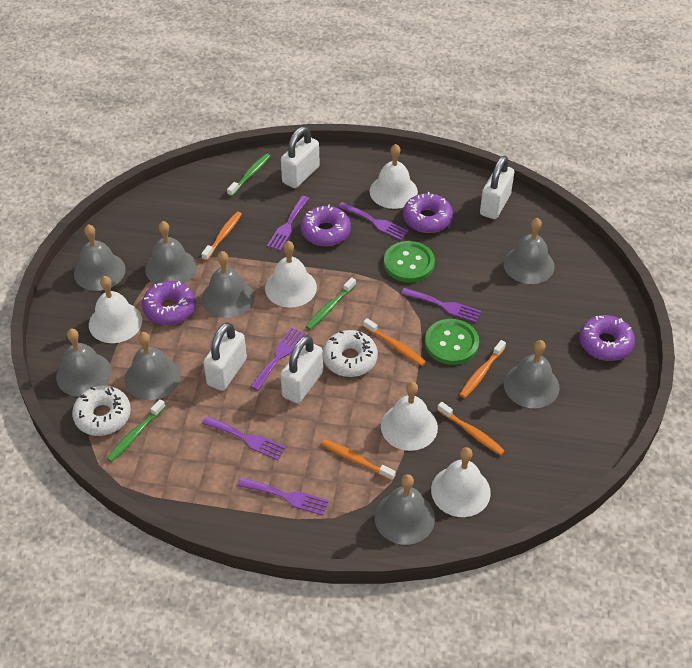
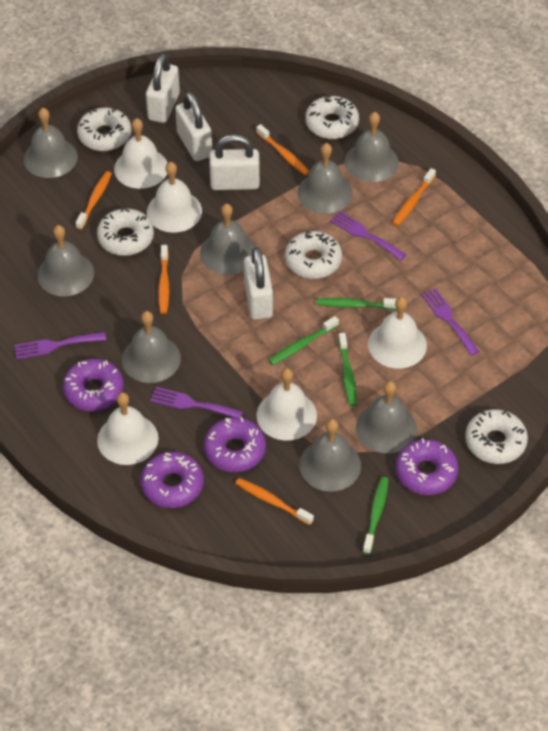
green button: 2 -> 0
green toothbrush: 3 -> 4
purple fork: 6 -> 4
white donut: 2 -> 5

